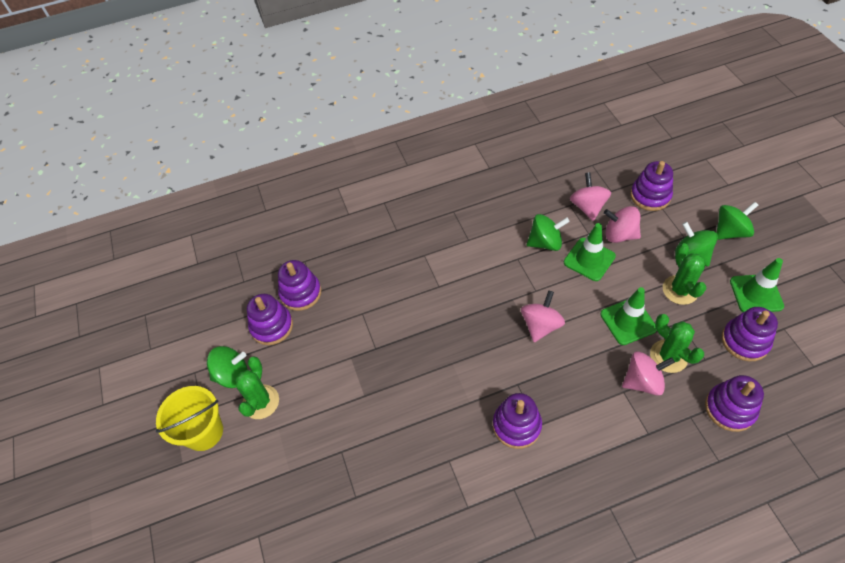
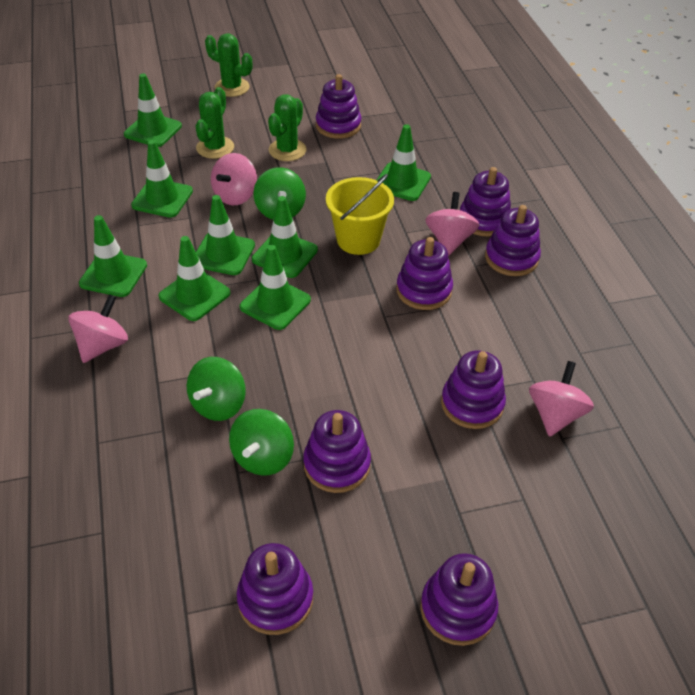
green spinning top: 4 -> 3
green traffic cone: 3 -> 8
purple stacking toy: 6 -> 8

